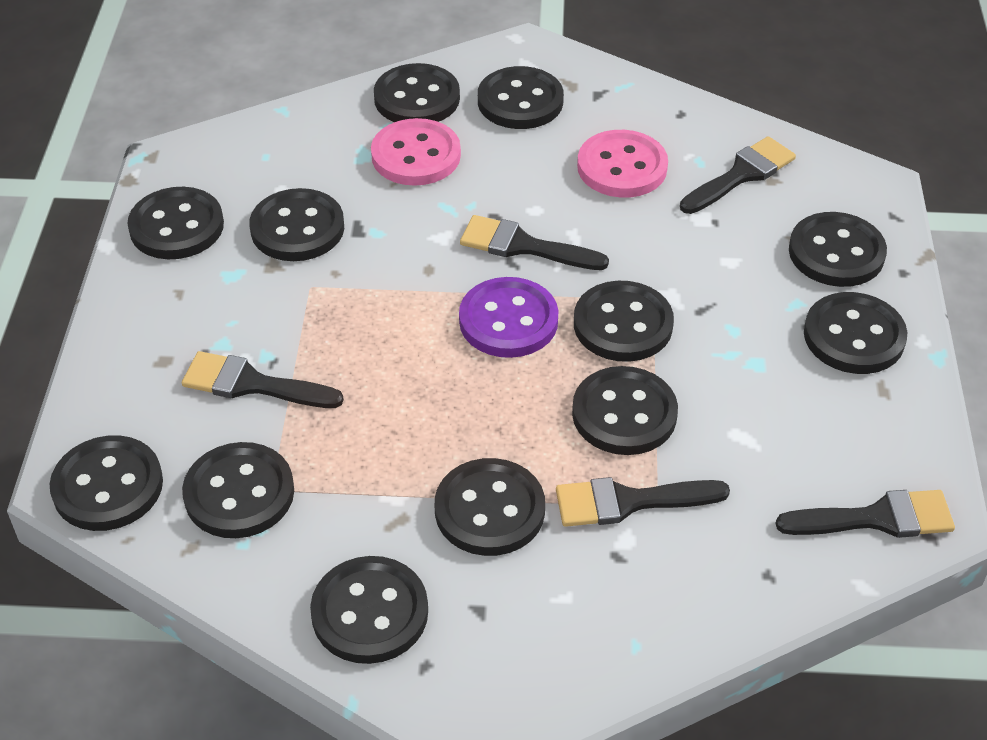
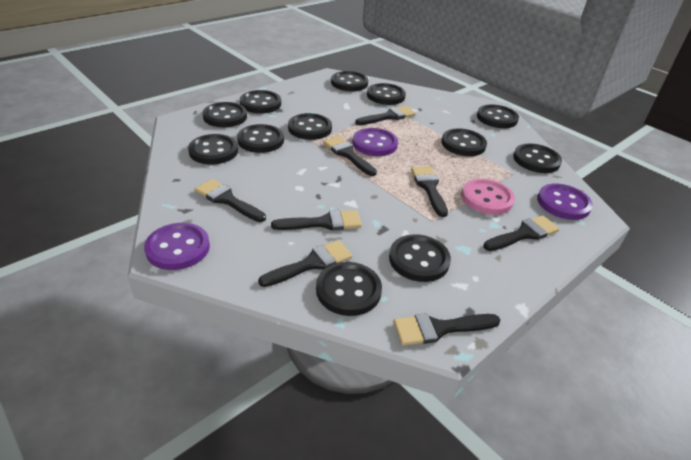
black brush: 5 -> 8
pink button: 2 -> 1
purple button: 1 -> 3

